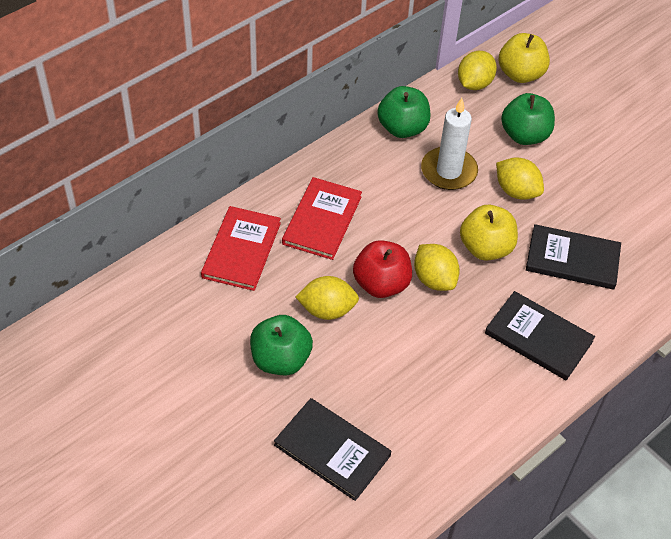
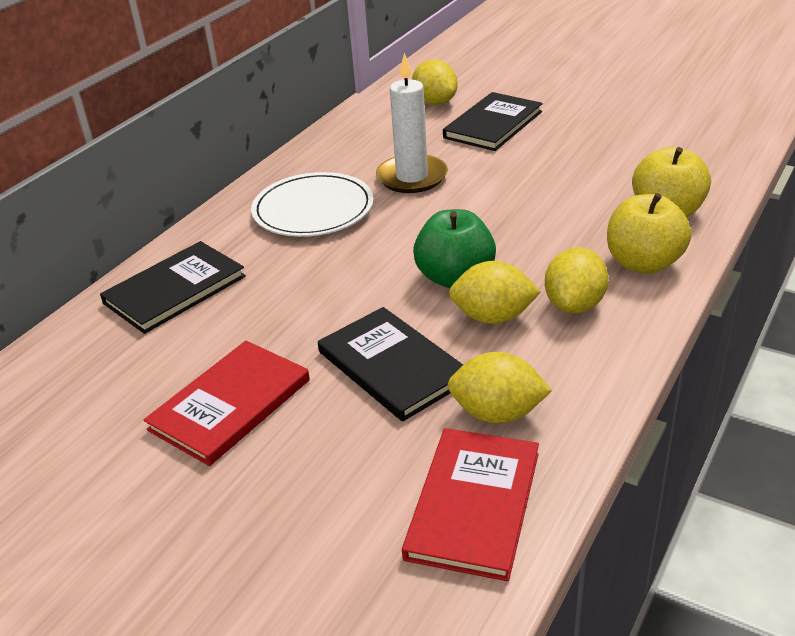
green apple: 3 -> 1
red apple: 1 -> 0
white plate: 0 -> 1

